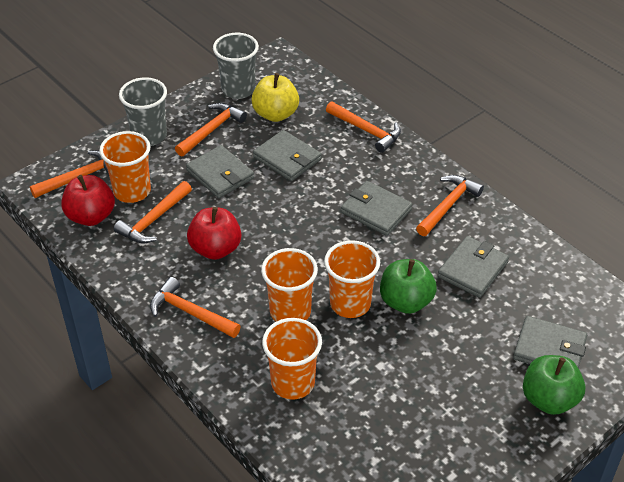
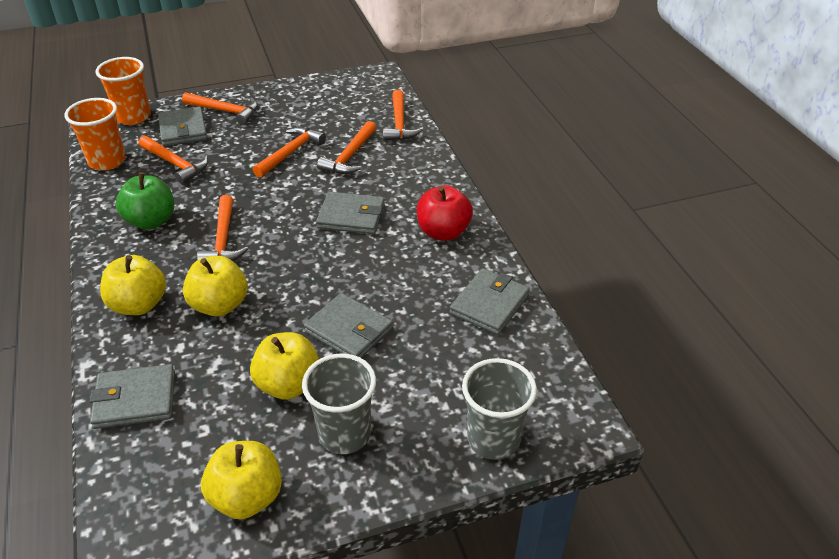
green apple: 2 -> 1
orange cup: 4 -> 2
red apple: 2 -> 1
yellow apple: 1 -> 4

